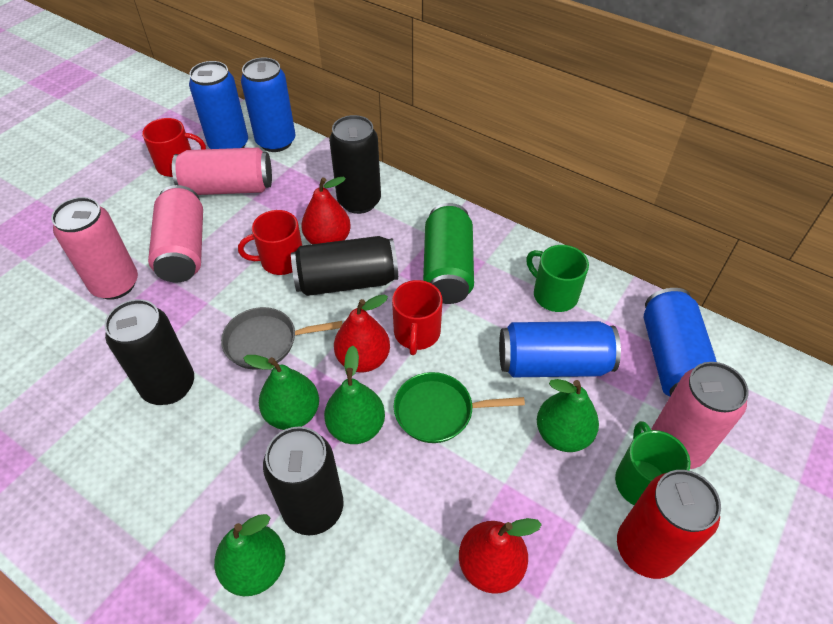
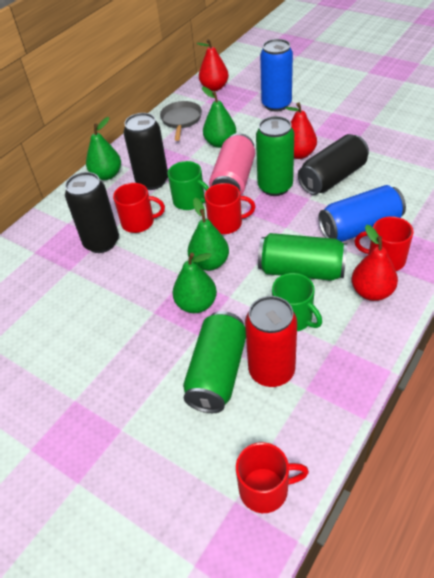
black can: 4 -> 3
blue can: 4 -> 2
green can: 1 -> 3
green pan: 1 -> 0
pink can: 4 -> 1
red mug: 3 -> 4

